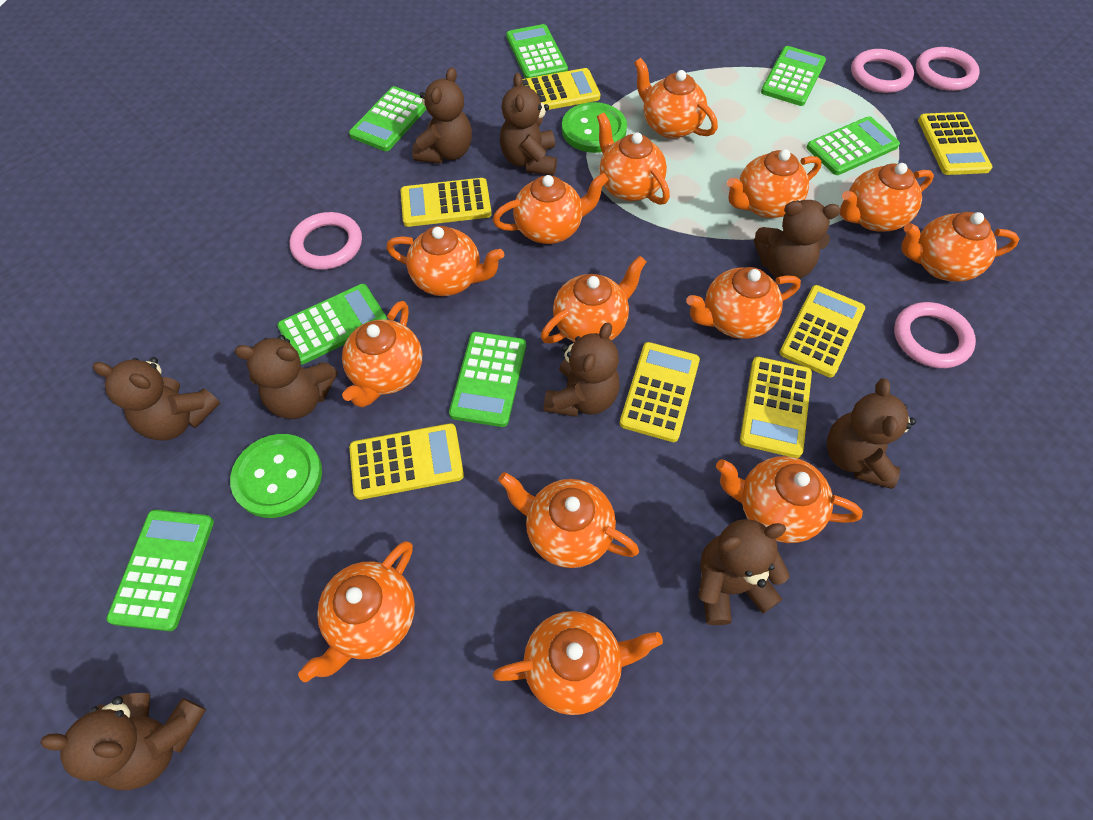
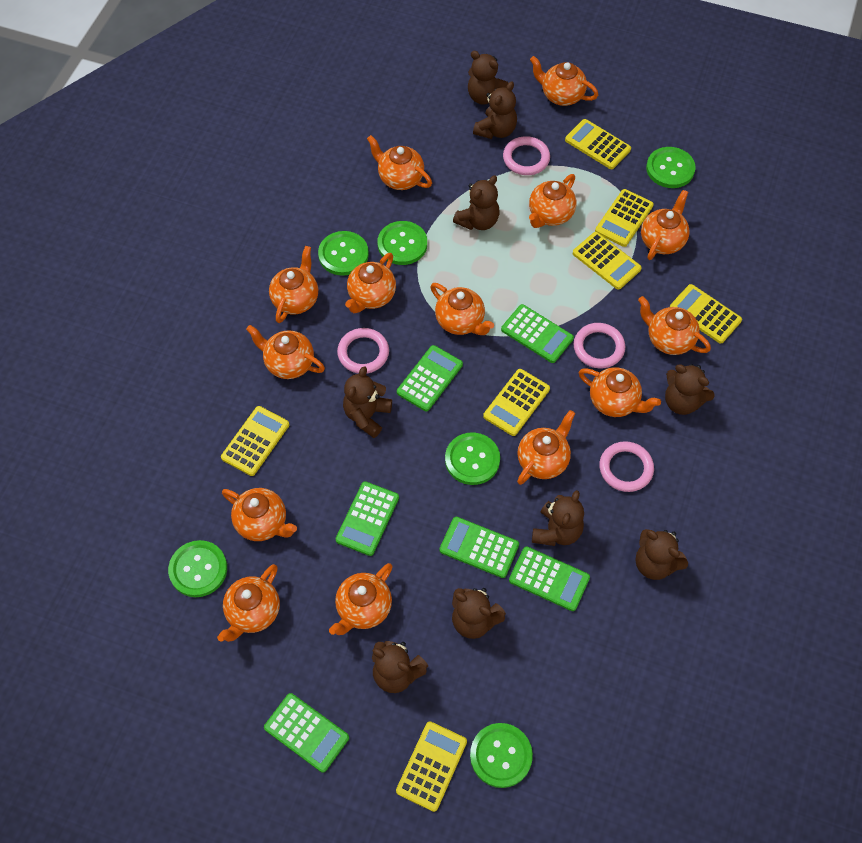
green button: 2 -> 6
green calculator: 7 -> 6

